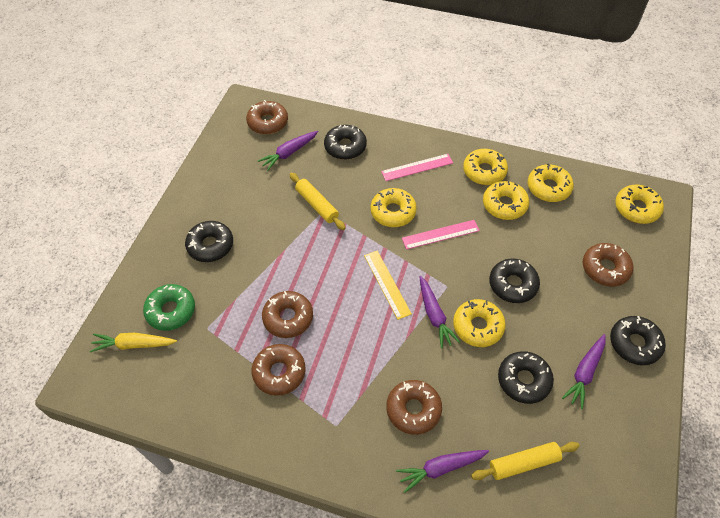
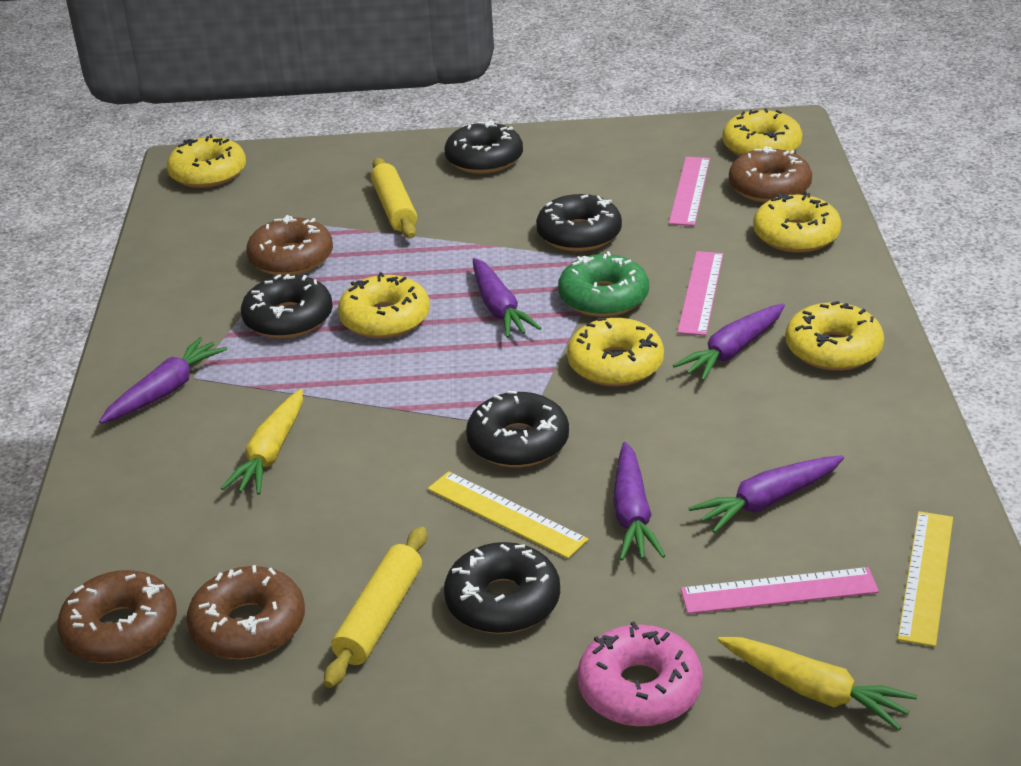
brown donut: 5 -> 4
pink donut: 0 -> 1
pink ruler: 2 -> 3
purple carrot: 4 -> 5
yellow carrot: 1 -> 2
yellow ruler: 1 -> 2

